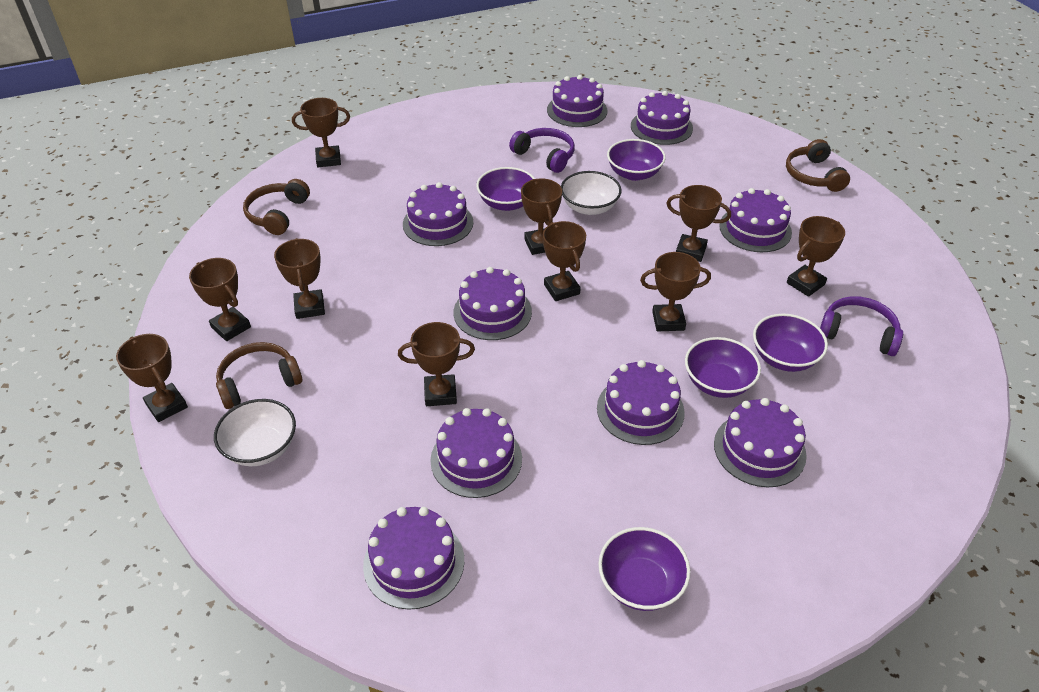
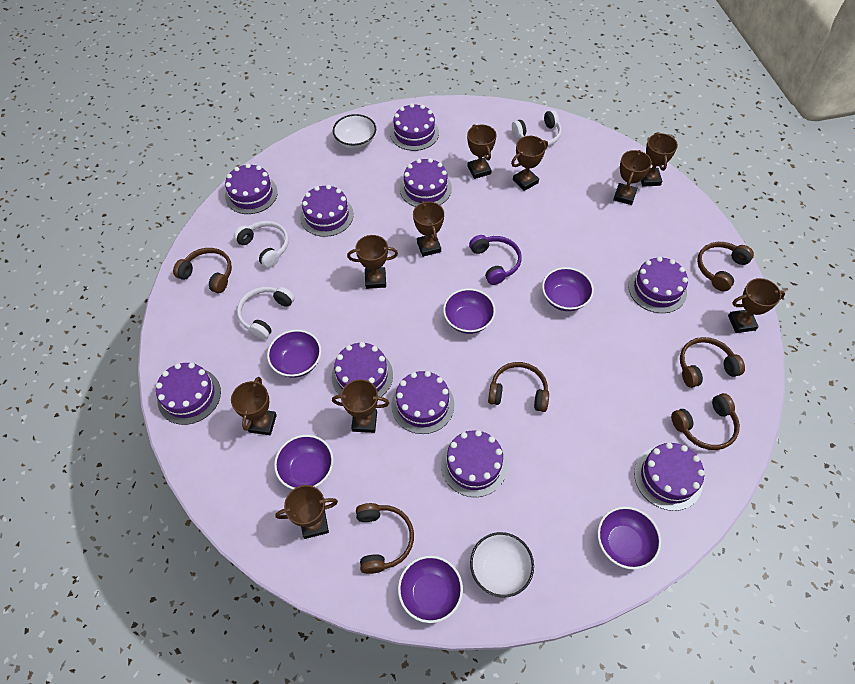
brown headphones: 3 -> 6
purple bowl: 5 -> 6
purple cake: 9 -> 10
purple headphones: 2 -> 1
white headphones: 0 -> 3

